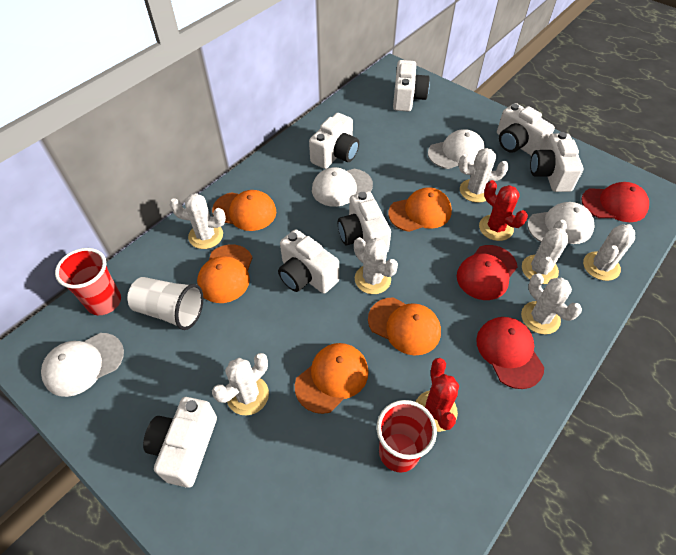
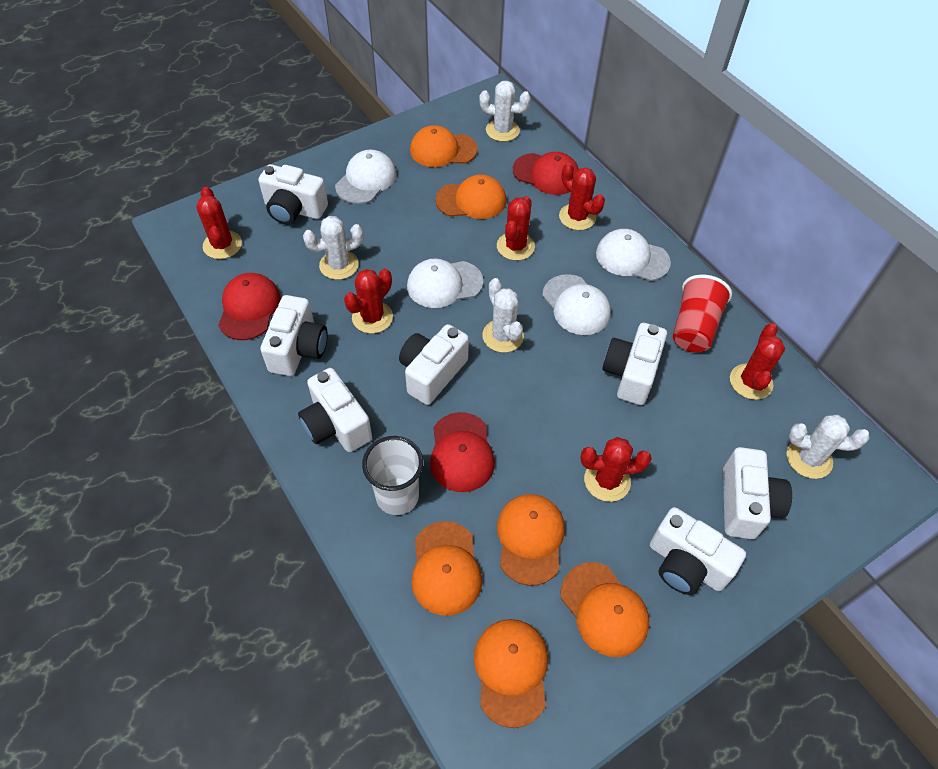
orange cap: 5 -> 6
red cactus: 2 -> 6
red cup: 2 -> 1
white cactus: 7 -> 4

